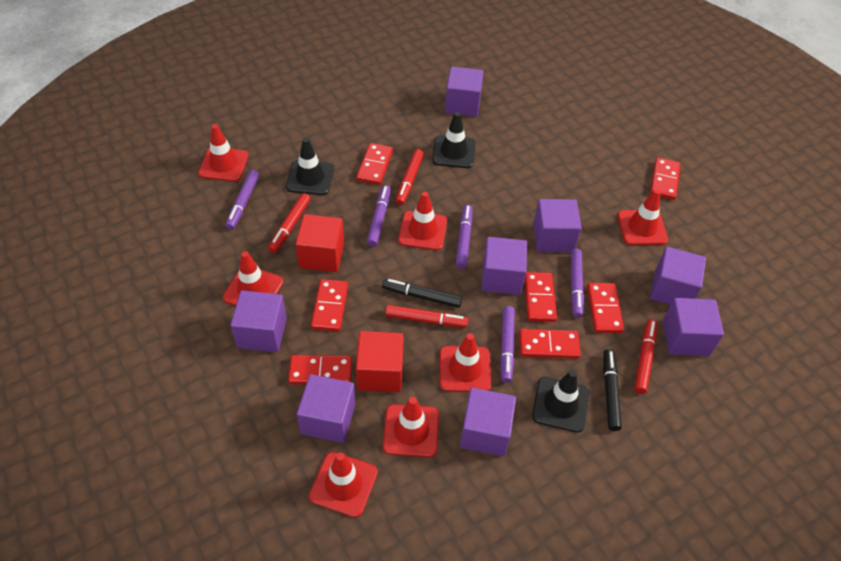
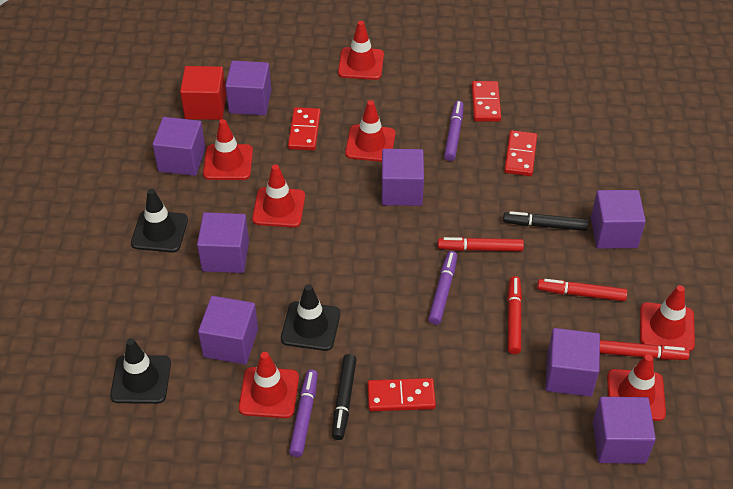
purple marker: 5 -> 3
red cube: 2 -> 1
red domino: 7 -> 4

